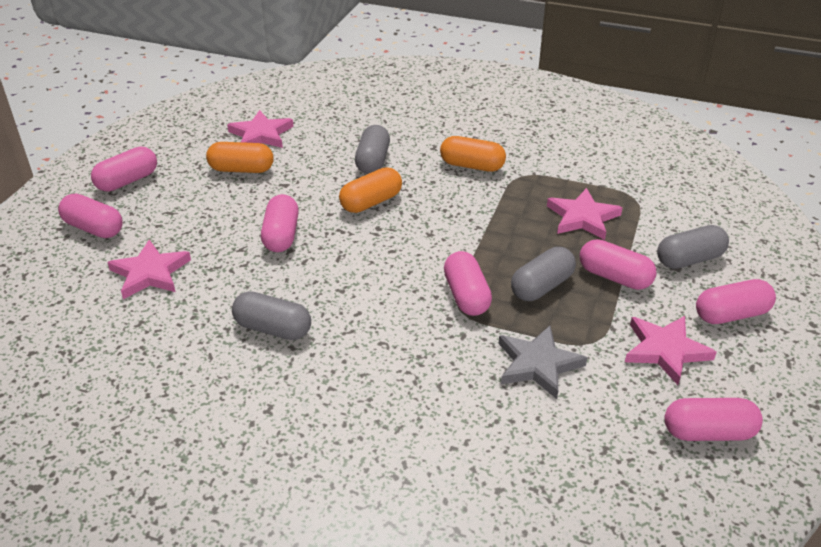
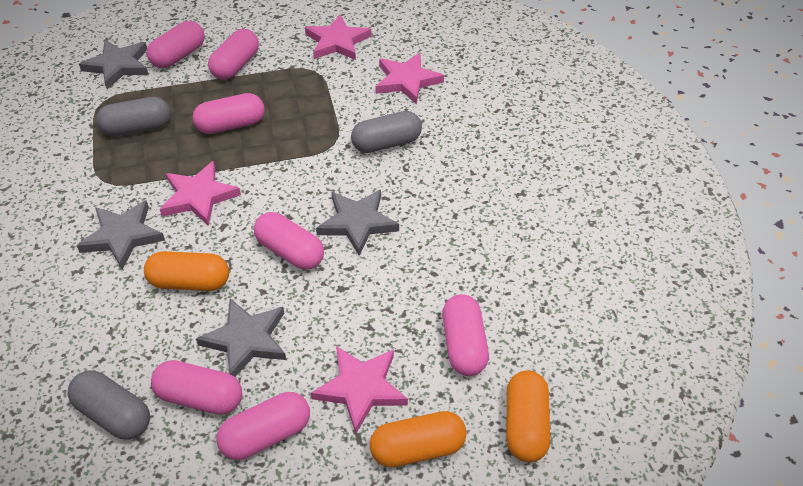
grey capsule: 4 -> 3
grey star: 1 -> 4

